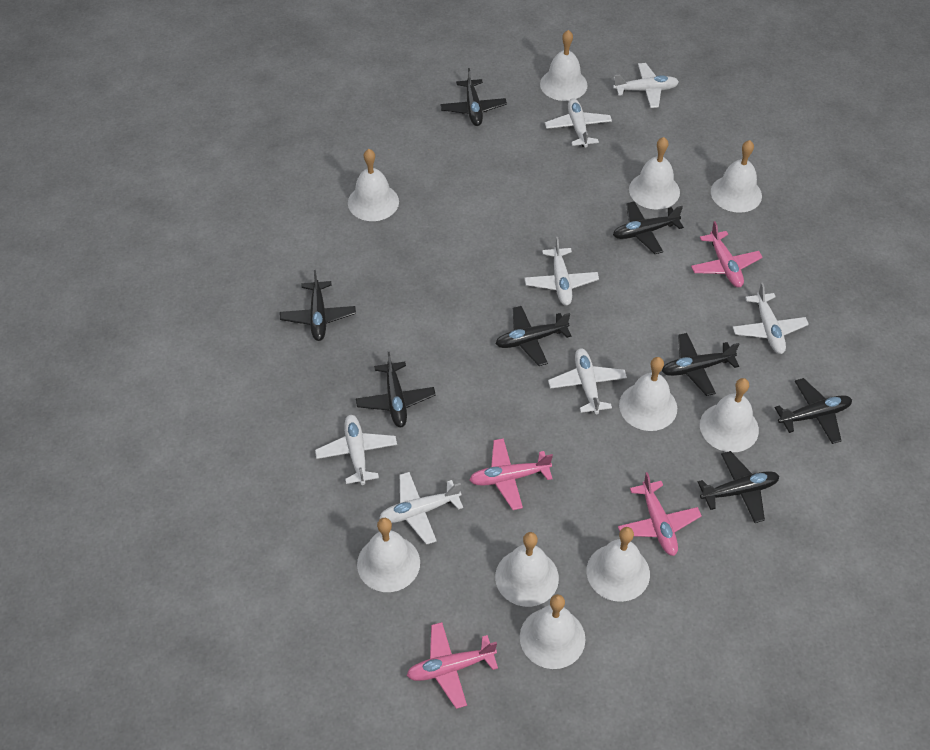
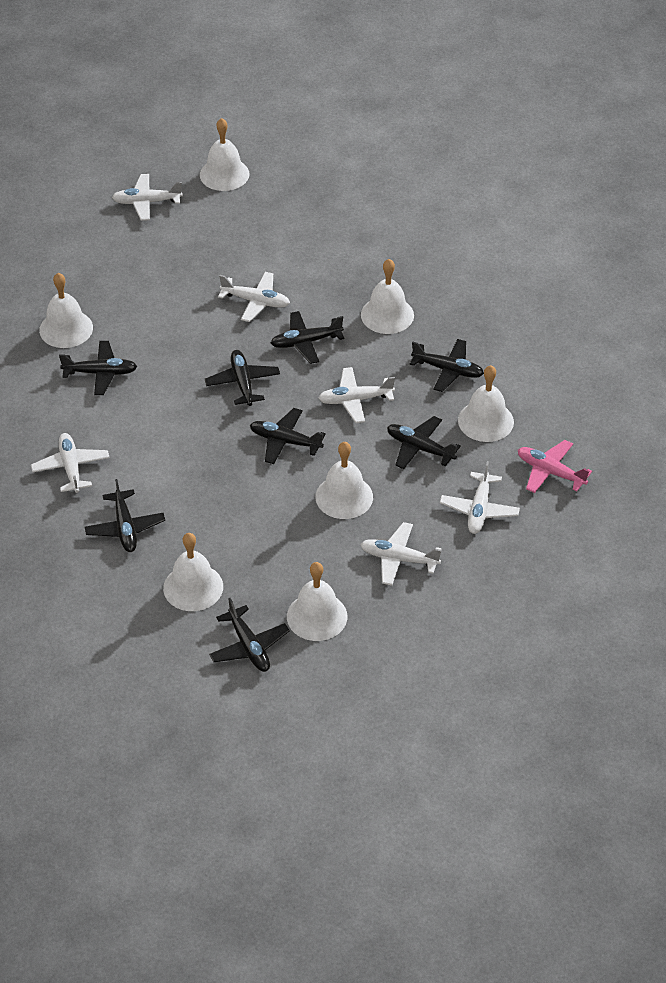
pink plane: 4 -> 1
white bell: 10 -> 7
white plane: 7 -> 6

